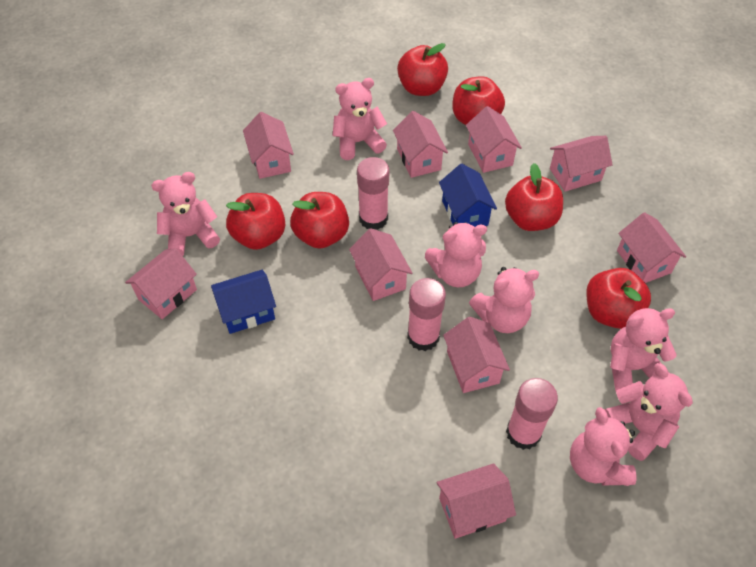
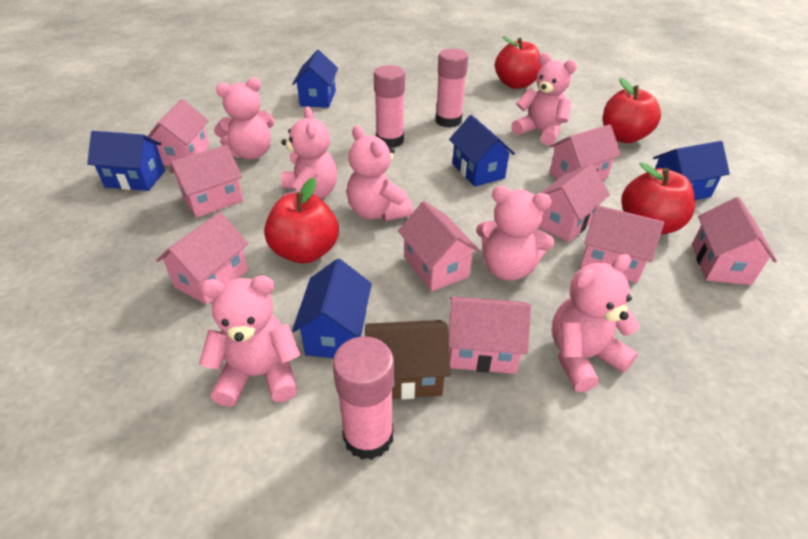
blue house: 2 -> 5
brown house: 0 -> 1
red apple: 6 -> 4

